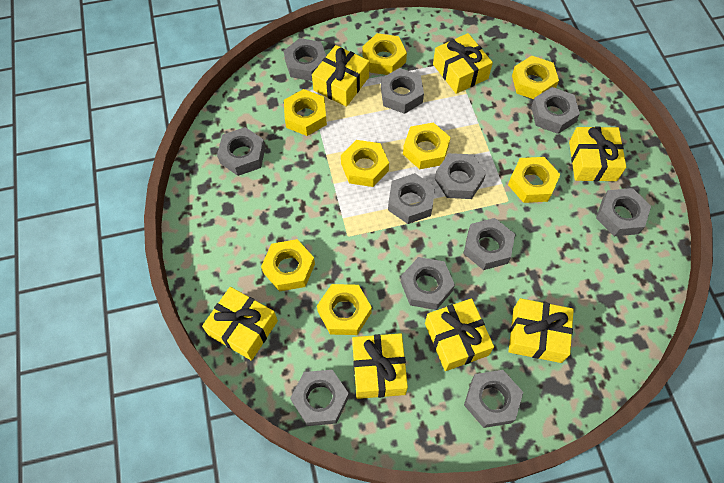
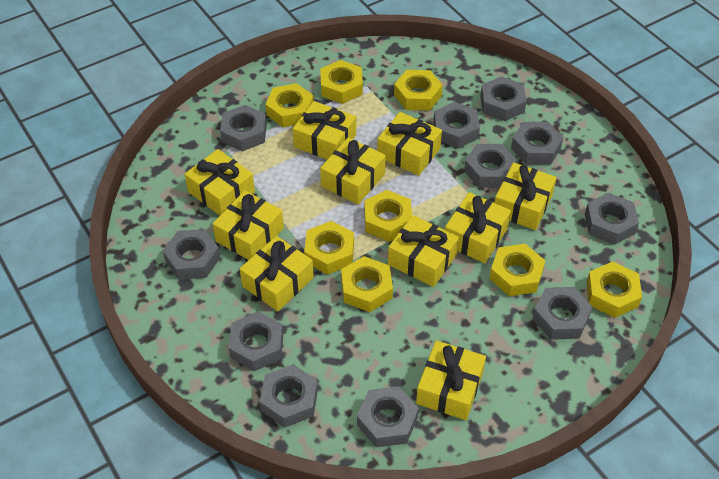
yellow gift: 7 -> 10

